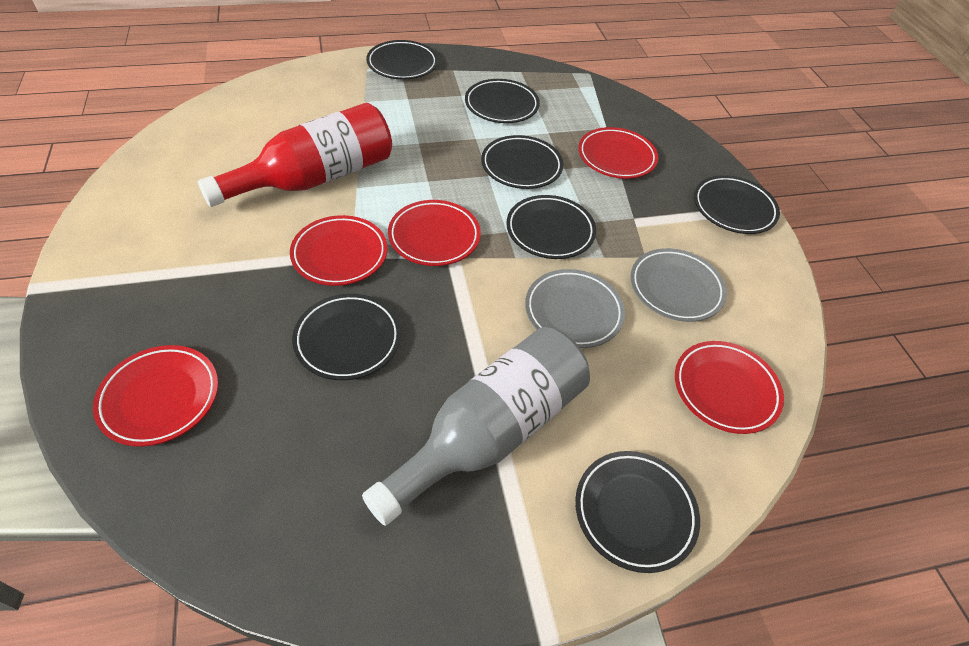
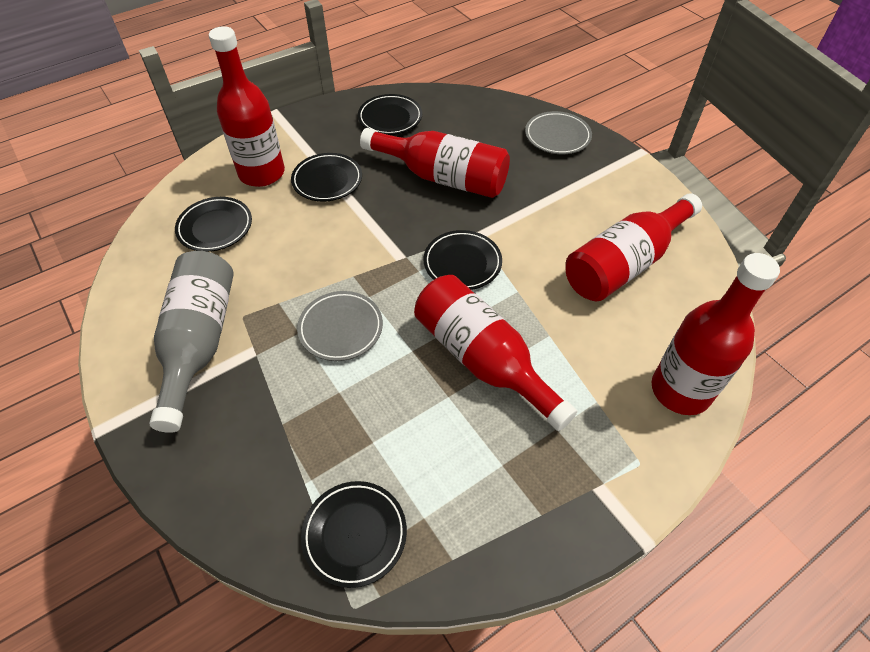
black plate: 7 -> 5
red bottle: 1 -> 5
red plate: 5 -> 0

